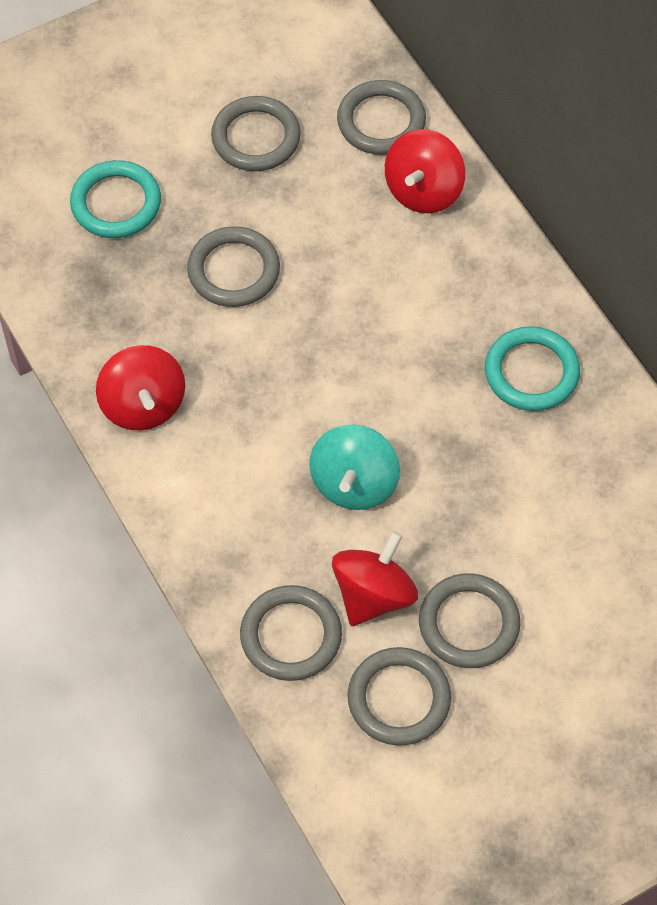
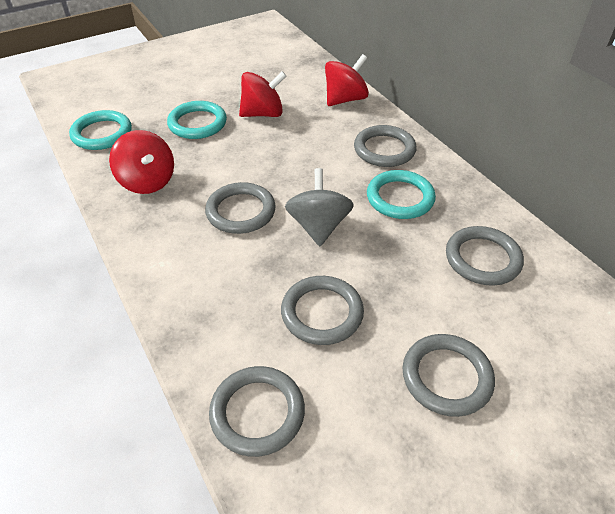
grey spinning top: 0 -> 1
turquoise ring: 2 -> 3
turquoise spinning top: 1 -> 0

